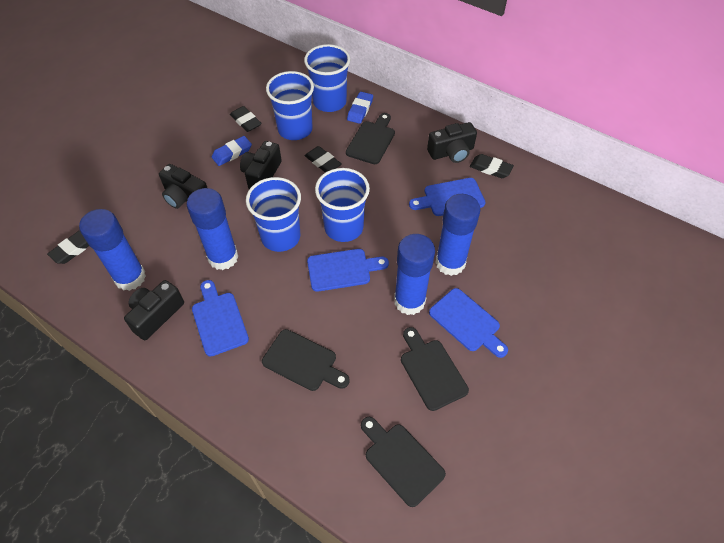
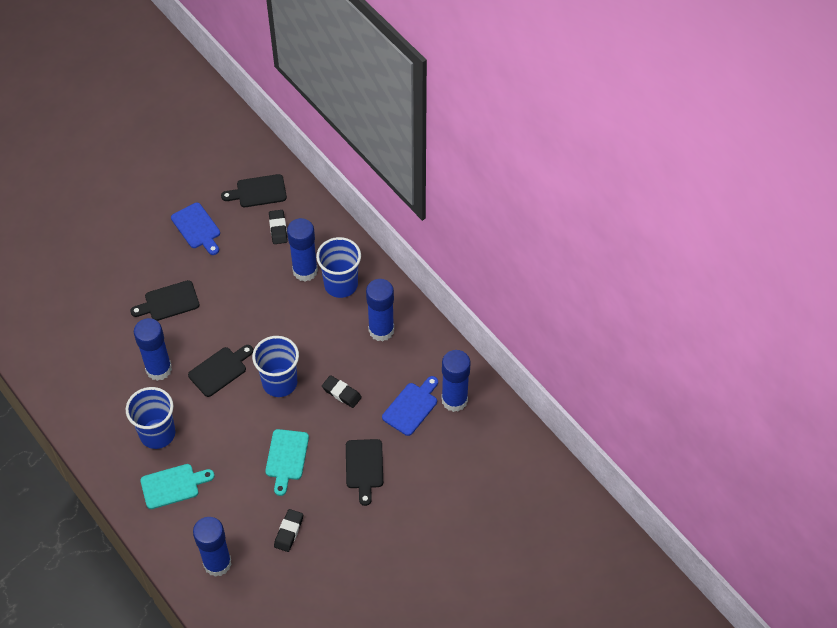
black camera: 4 -> 0
black eraser: 4 -> 3
blue cup: 4 -> 3
blue cutting board: 4 -> 2
blue eraser: 2 -> 0
blue glue stick: 4 -> 5
turquoise cutting board: 0 -> 2

